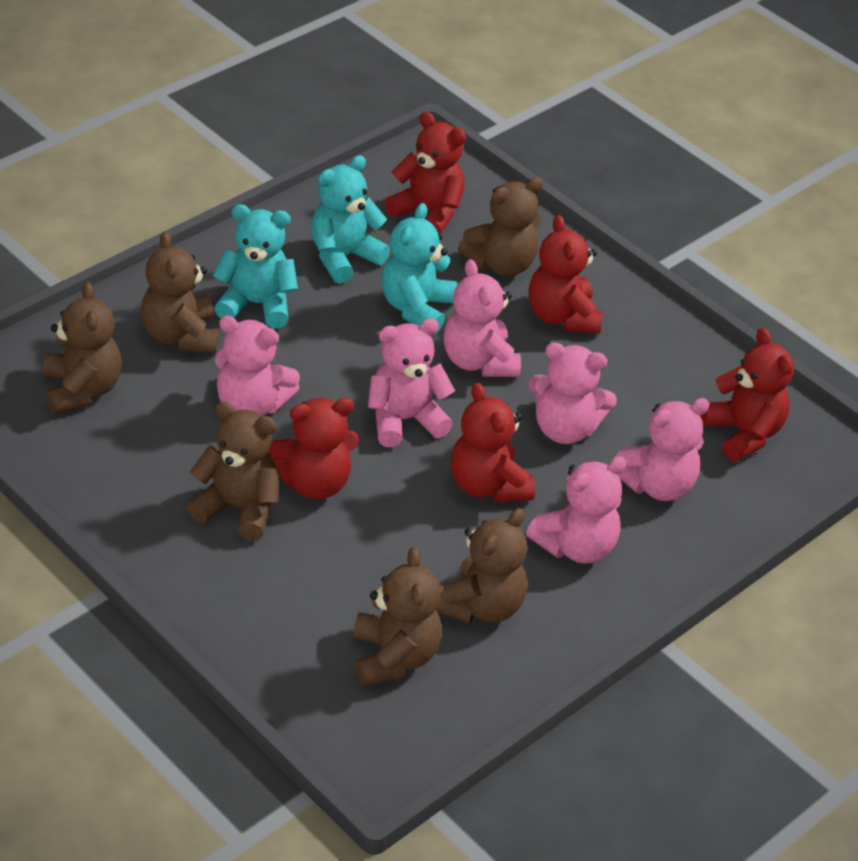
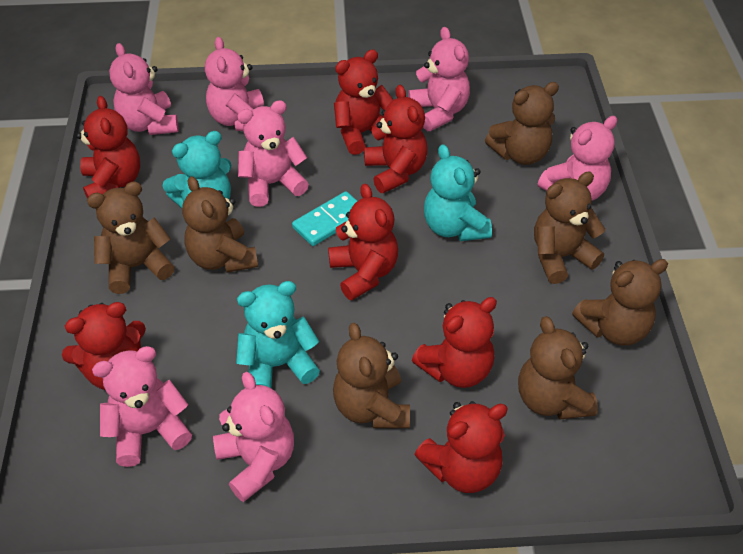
brown teddy bear: 6 -> 7
pink teddy bear: 6 -> 7
red teddy bear: 5 -> 7
turquoise domino: 0 -> 1

